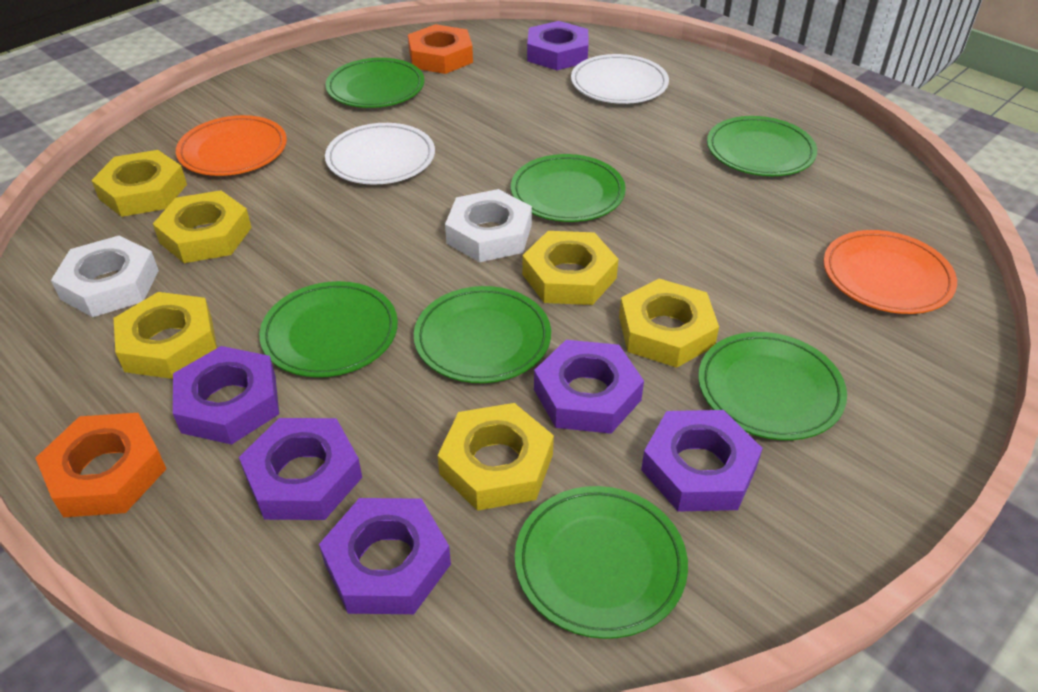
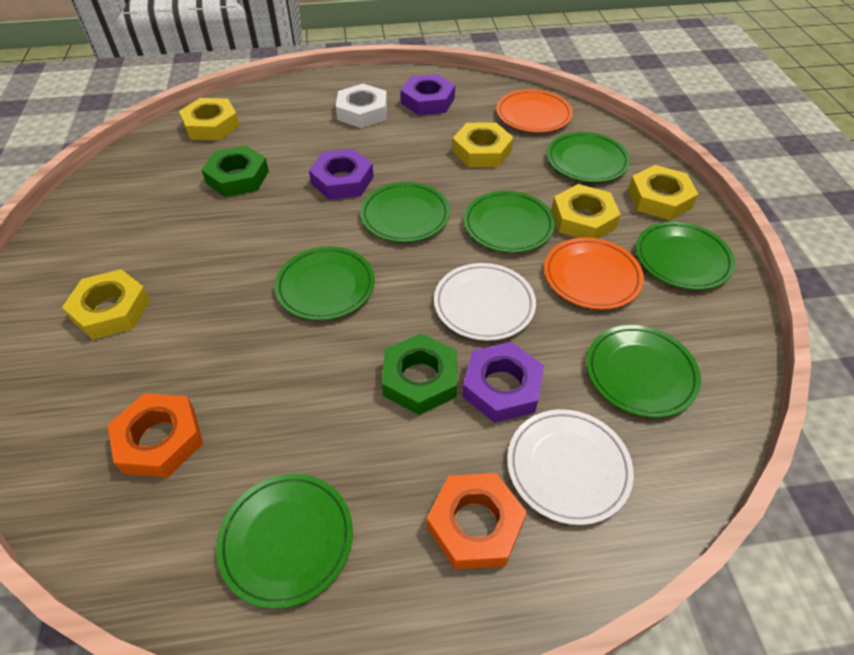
green nut: 0 -> 2
purple nut: 6 -> 3
white nut: 2 -> 1
yellow nut: 6 -> 5

